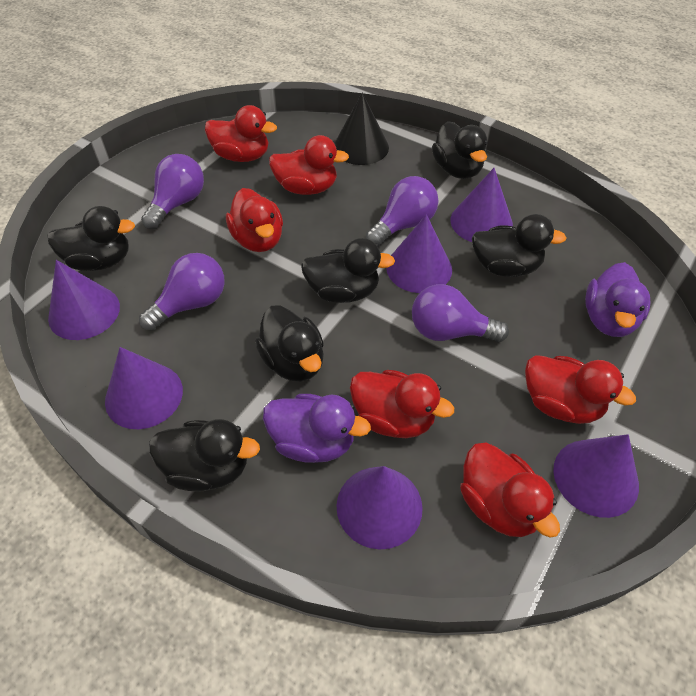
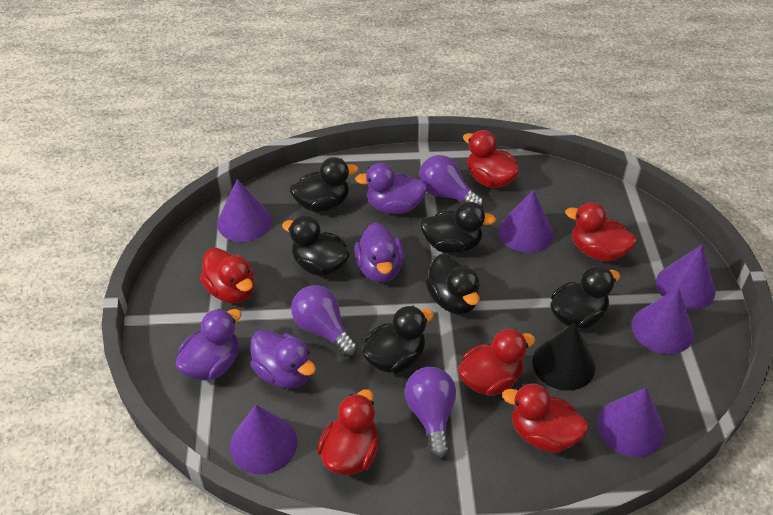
purple duck: 2 -> 4
purple light bulb: 4 -> 3

